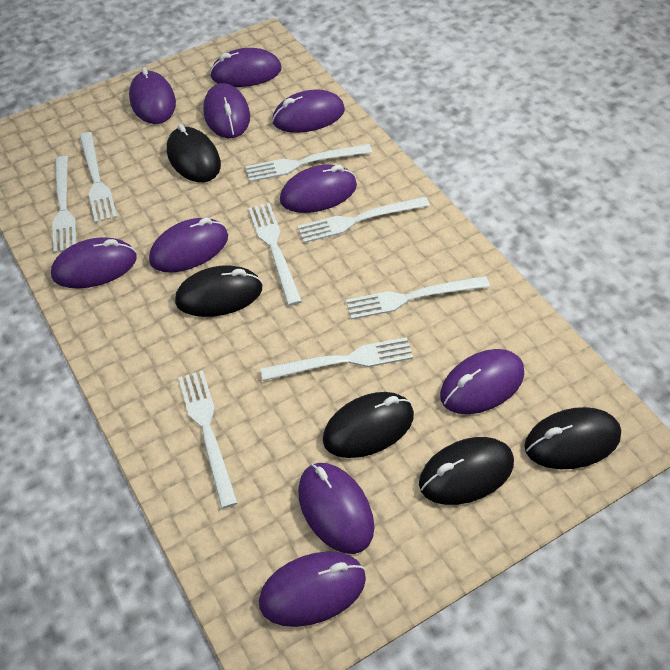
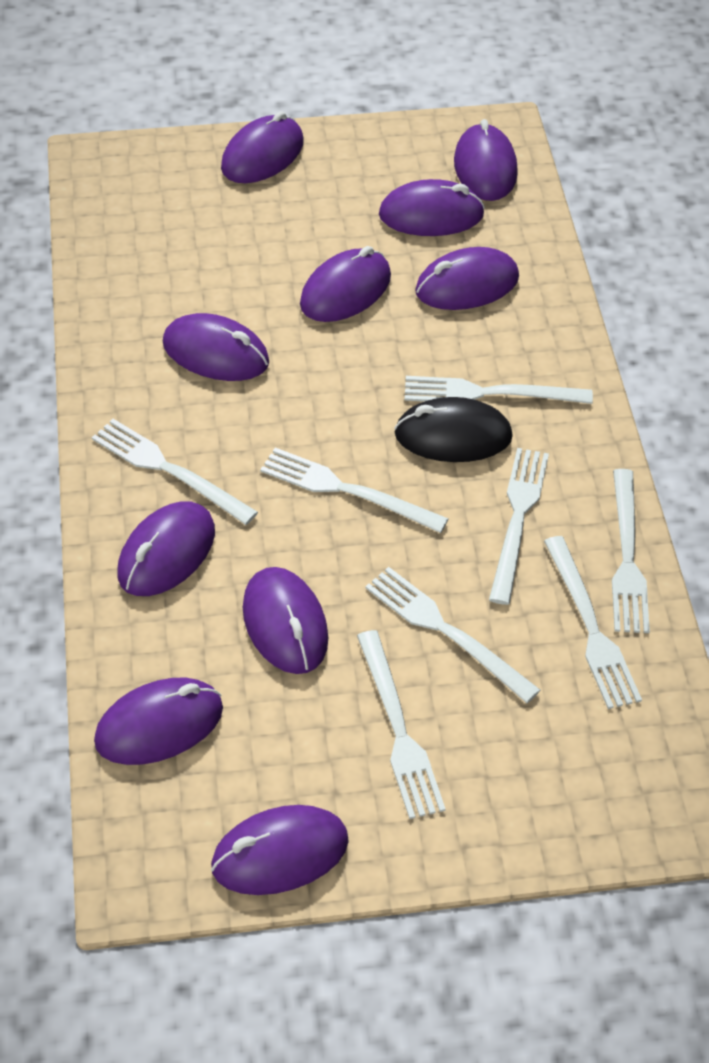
black mouse: 5 -> 1

